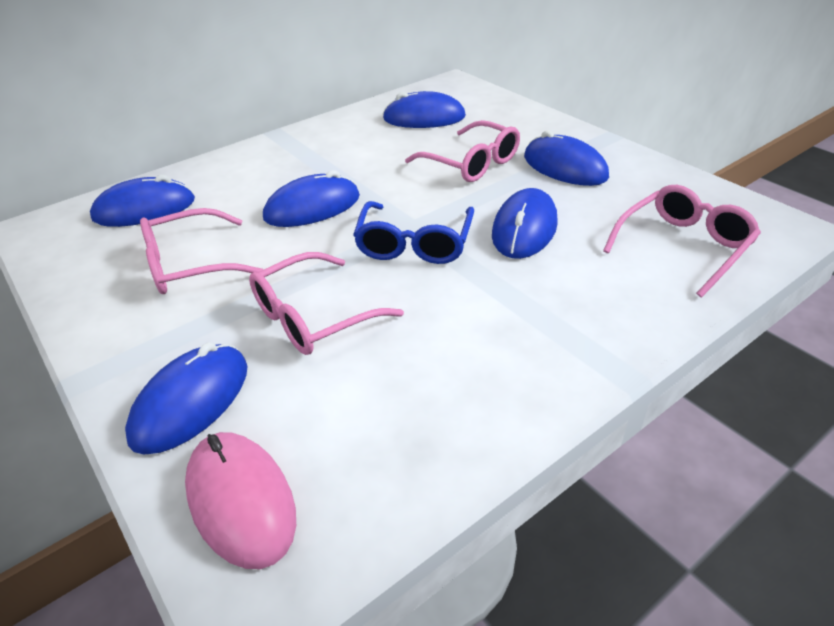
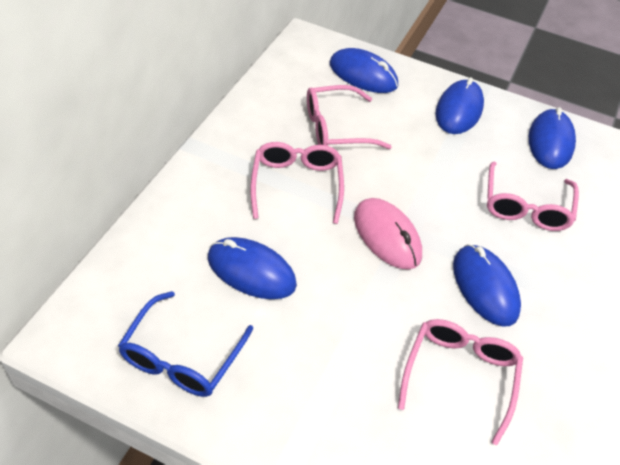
blue mouse: 6 -> 5

